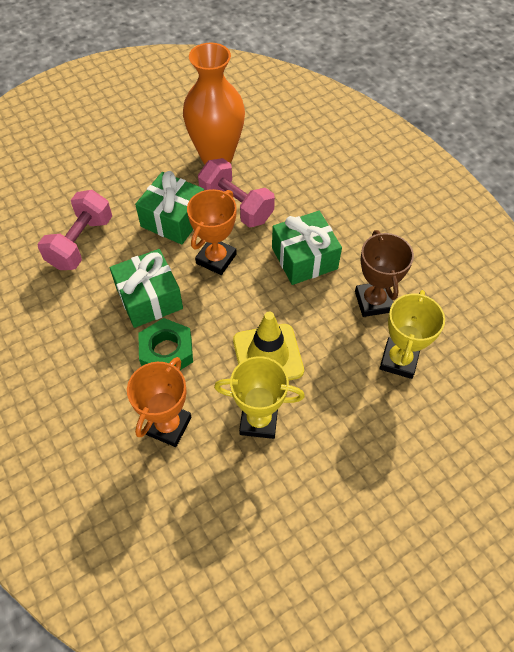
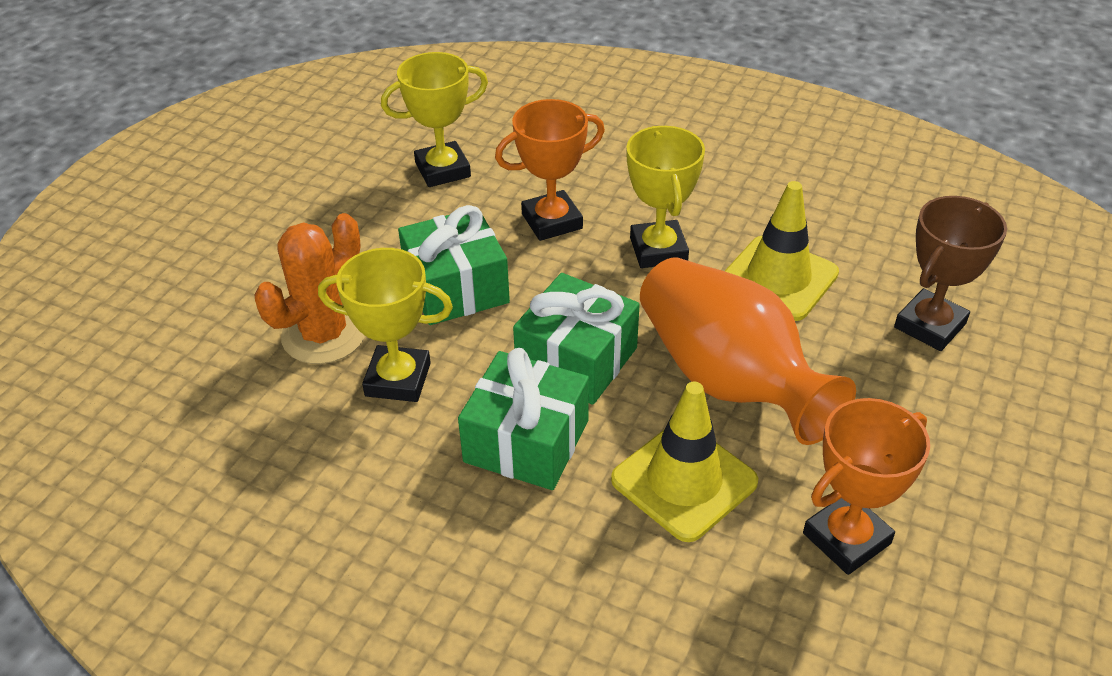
green nut: 1 -> 0
orange cactus: 0 -> 1
pink dumbbell: 2 -> 0
yellow traffic cone: 1 -> 2
yellow trophy: 2 -> 3

